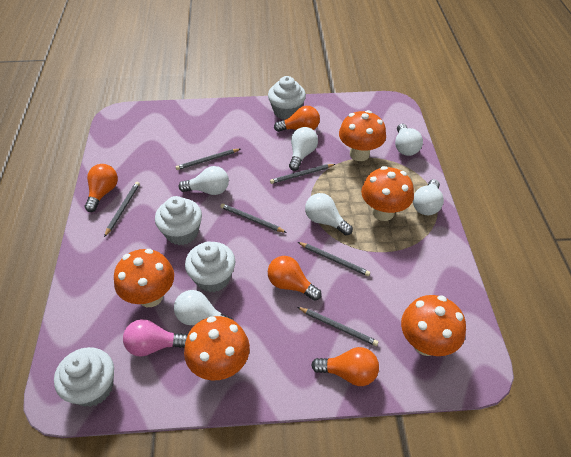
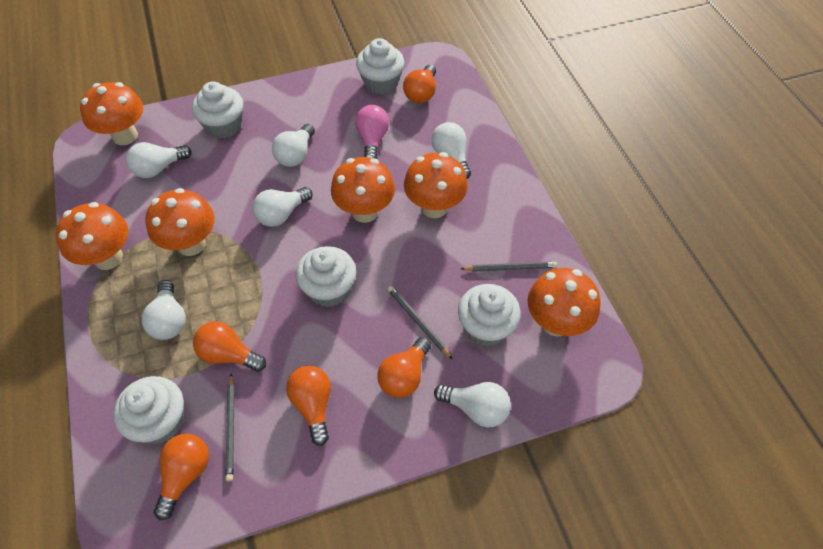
grey pencil: 6 -> 3
orange light bulb: 4 -> 5
orange mushroom: 5 -> 6
white cupcake: 4 -> 5

